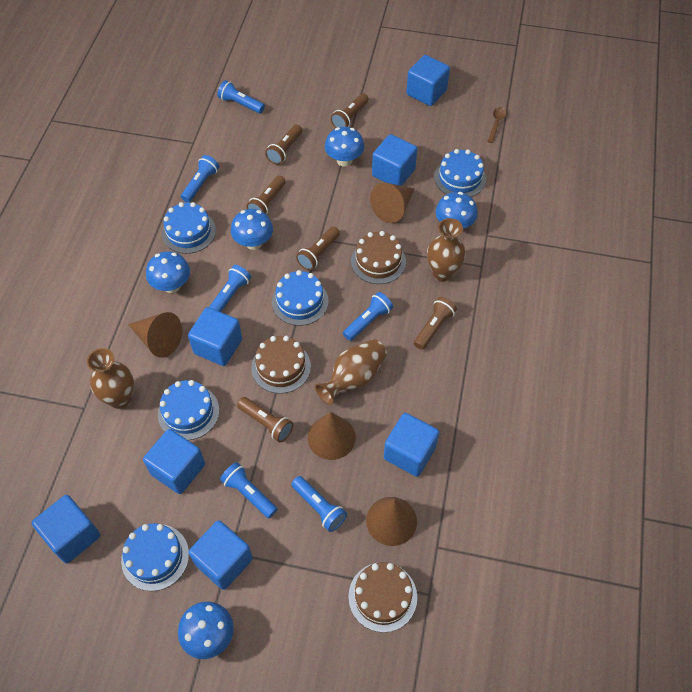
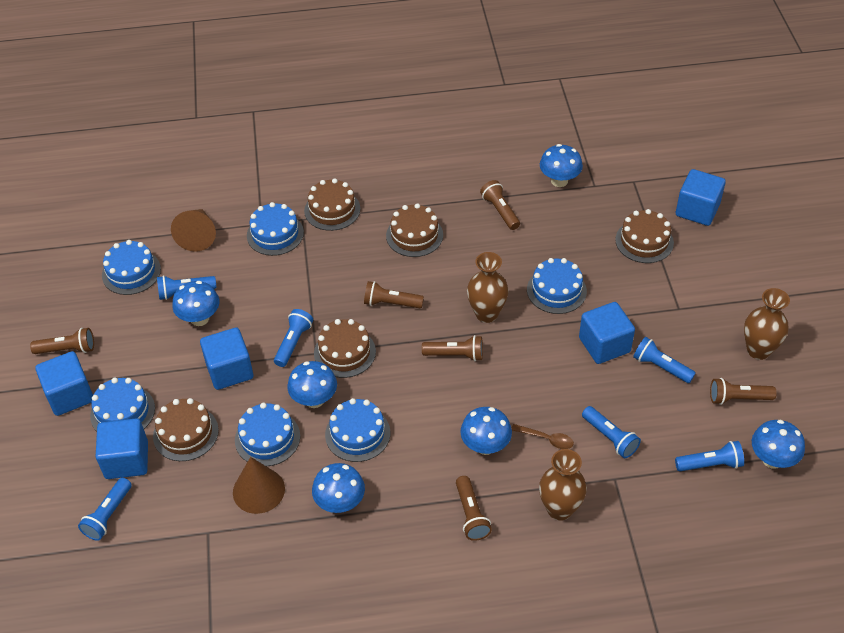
blue cake: 5 -> 6
blue cube: 7 -> 5
blue mushroom: 5 -> 6
brown cake: 3 -> 5
brown cone: 4 -> 2

